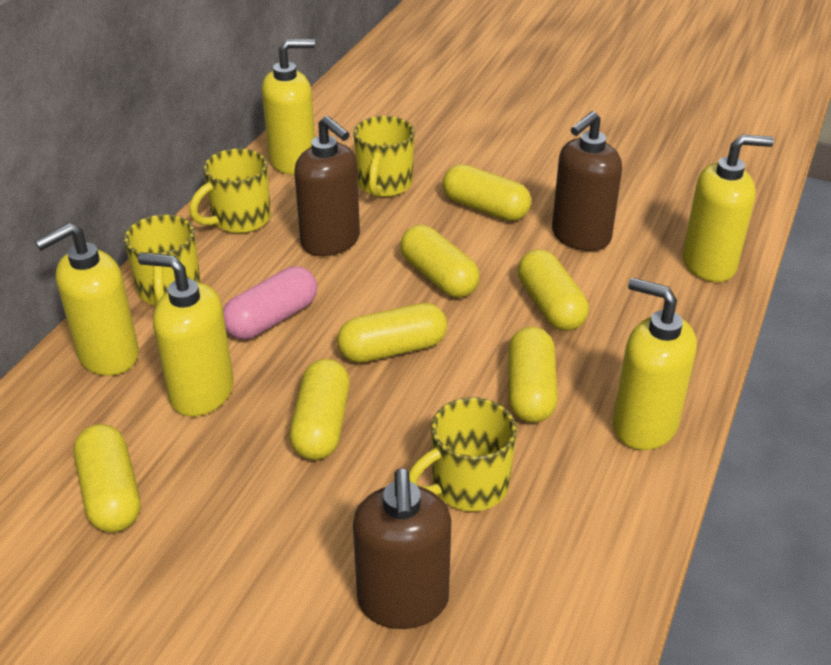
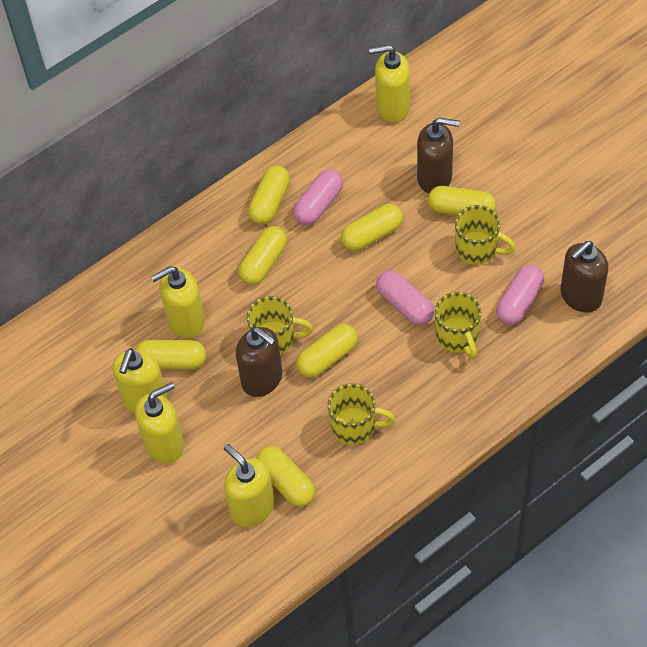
pink capsule: 1 -> 3

